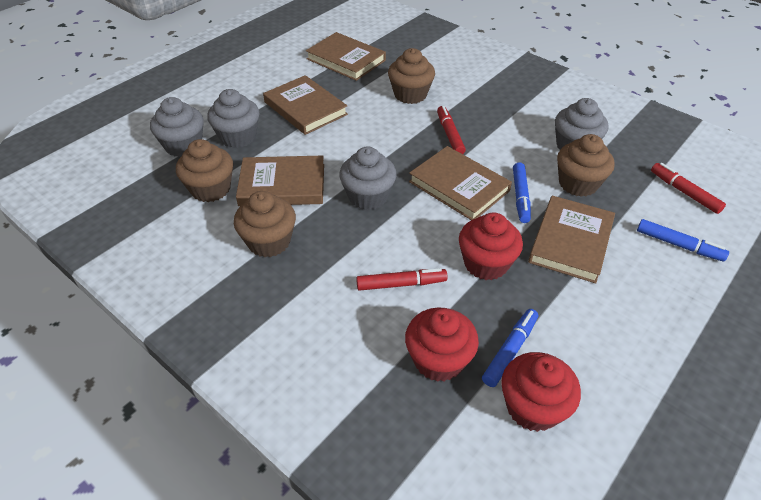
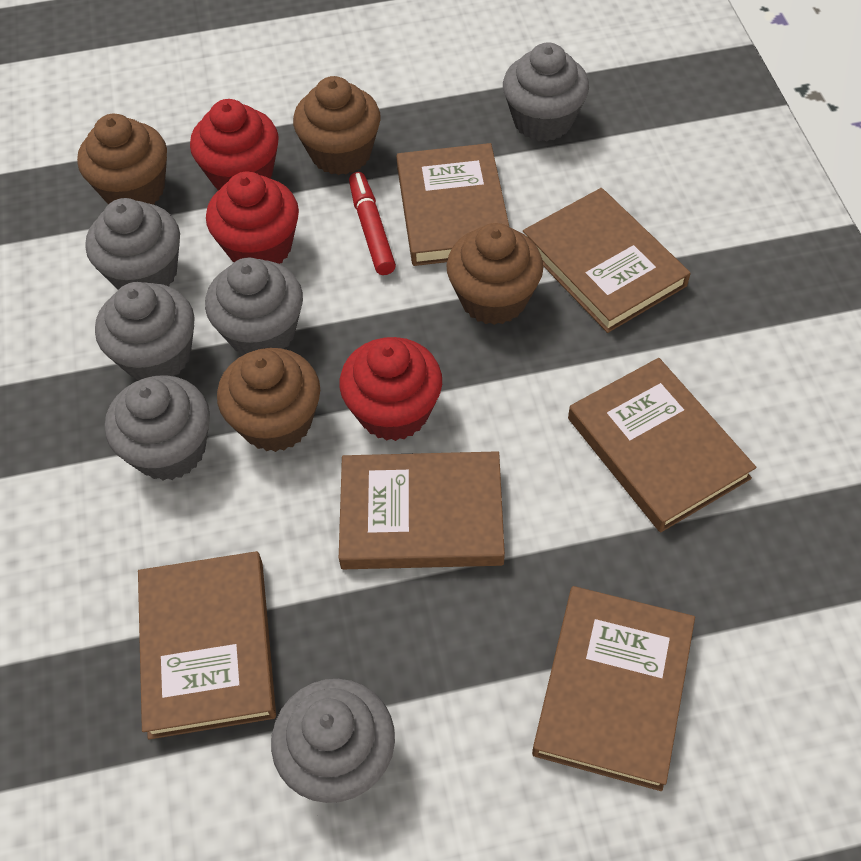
blue marker: 3 -> 0
brown book: 5 -> 6
grey cupcake: 4 -> 6
red marker: 3 -> 1

